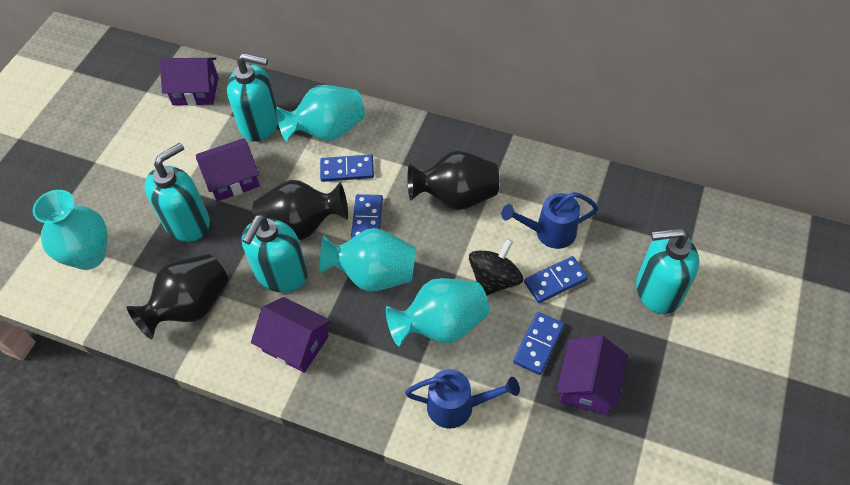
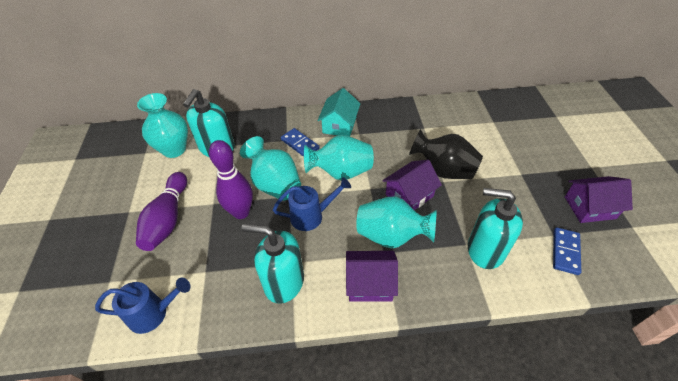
black spinning top: 1 -> 0
black vase: 3 -> 1
blue domino: 4 -> 2
purple bowling pin: 0 -> 2
purple house: 4 -> 3
turquoise house: 0 -> 1
turquoise soap dispenser: 4 -> 3

